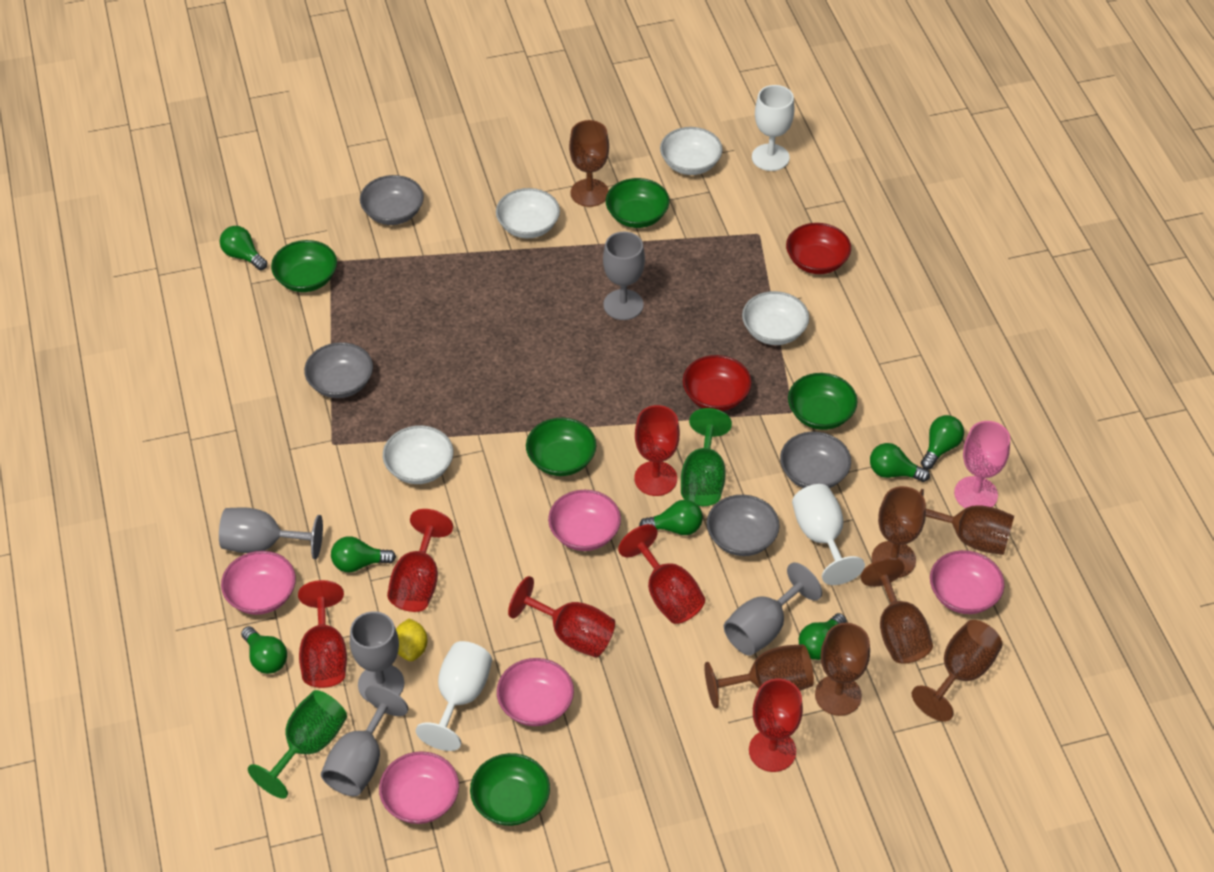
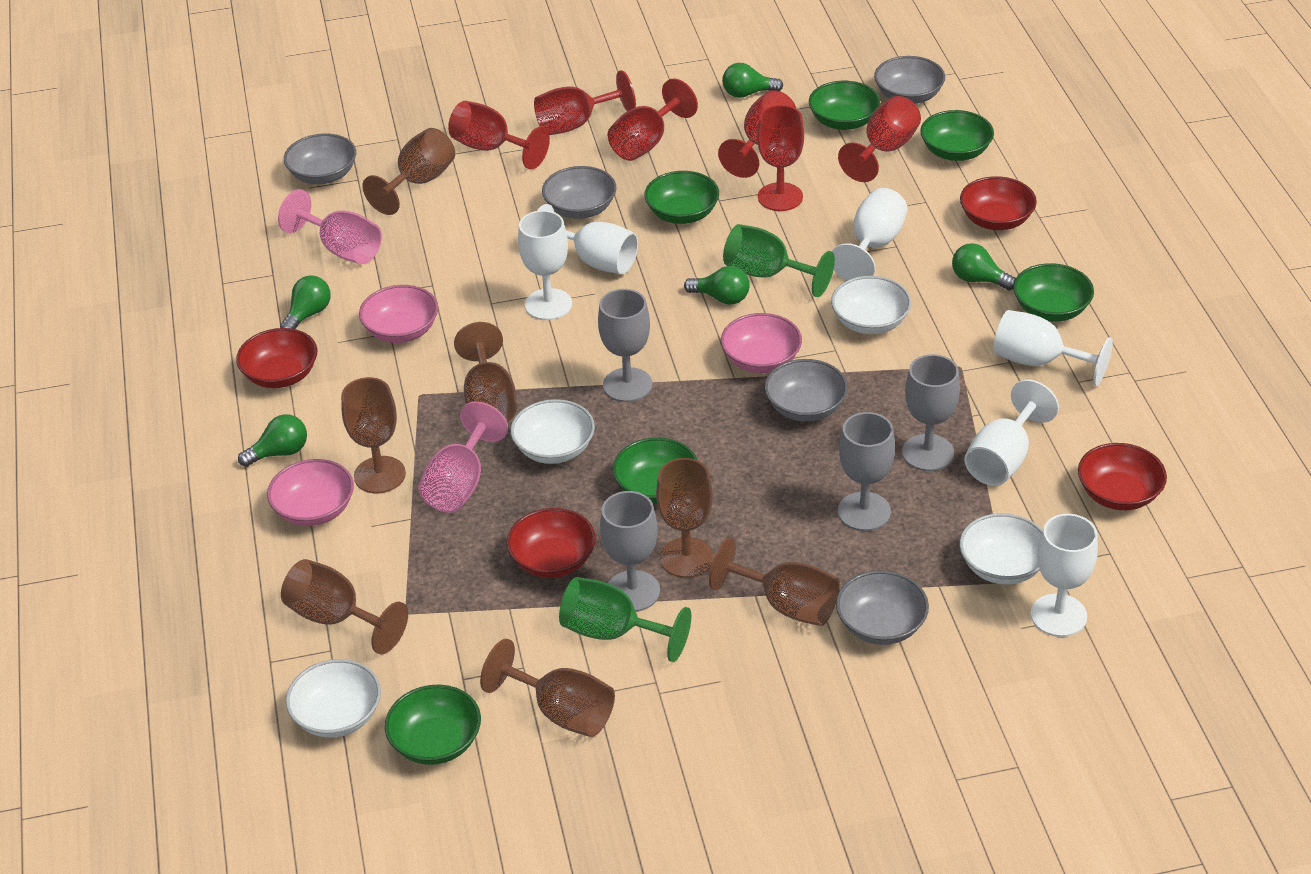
green bowl: 5 -> 6
green light bulb: 7 -> 5
grey bowl: 4 -> 5
grey goblet: 5 -> 4
pink bowl: 5 -> 3
pink goblet: 1 -> 2
red bowl: 2 -> 4
white goblet: 3 -> 6
yellow lemon: 1 -> 0

